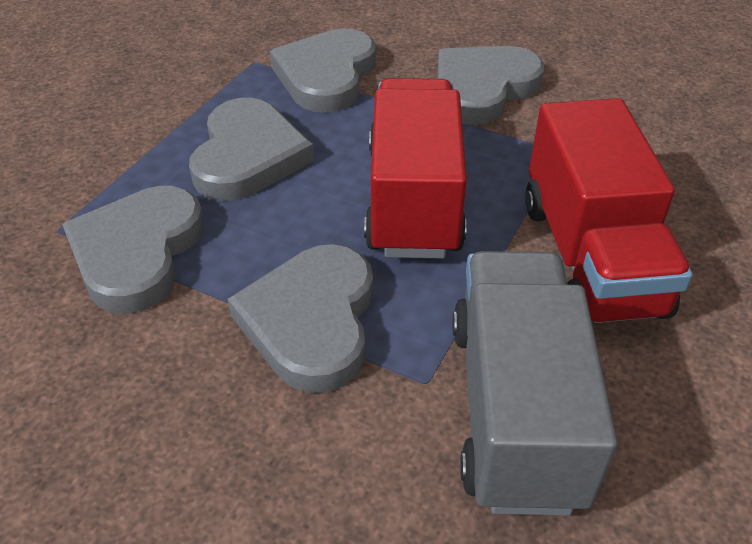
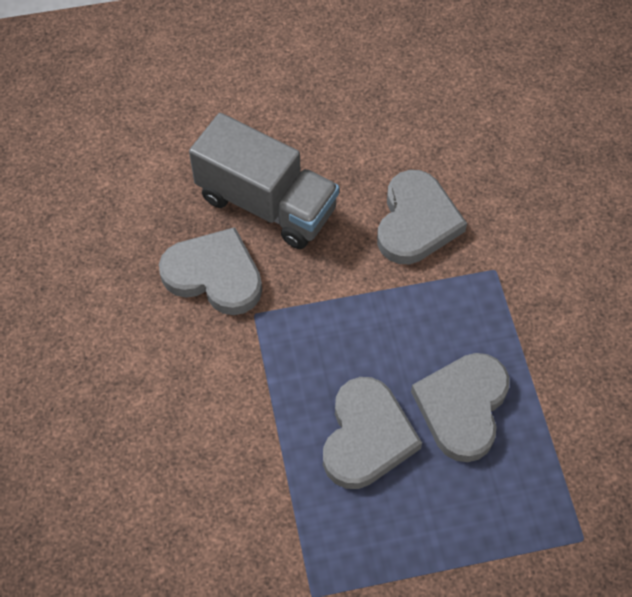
grey heart: 5 -> 4
red truck: 2 -> 0

